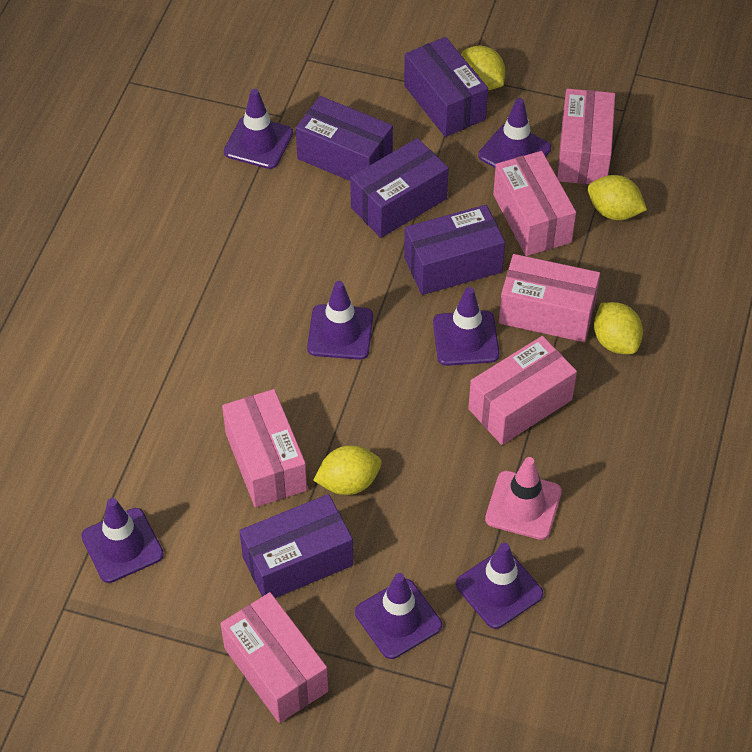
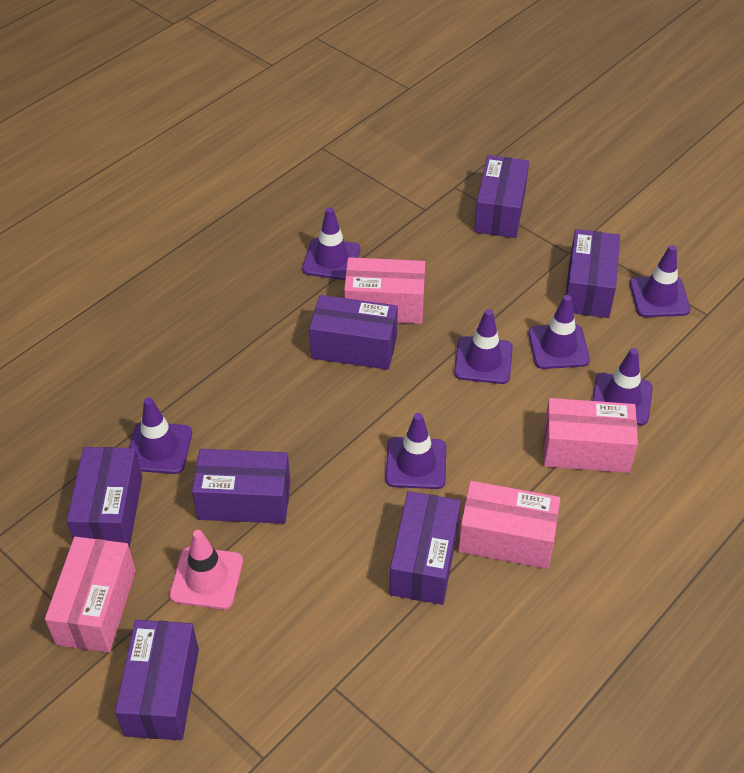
pink box: 6 -> 4
purple box: 5 -> 7
yellow lemon: 4 -> 0

